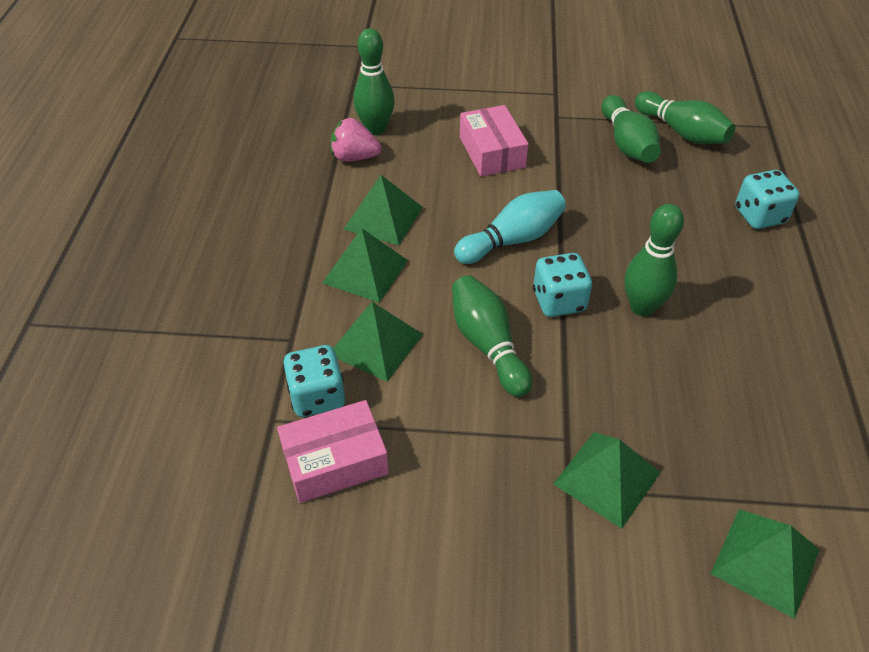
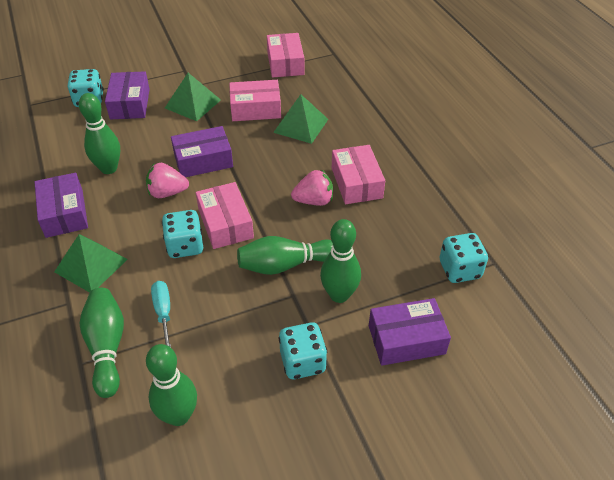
green pyramid: 5 -> 3
pink box: 2 -> 4
pink strawberry: 1 -> 2
purple box: 0 -> 4
turquoise bowling pin: 1 -> 0
turquoise dice: 3 -> 4
turquoise screwdriver: 0 -> 1

